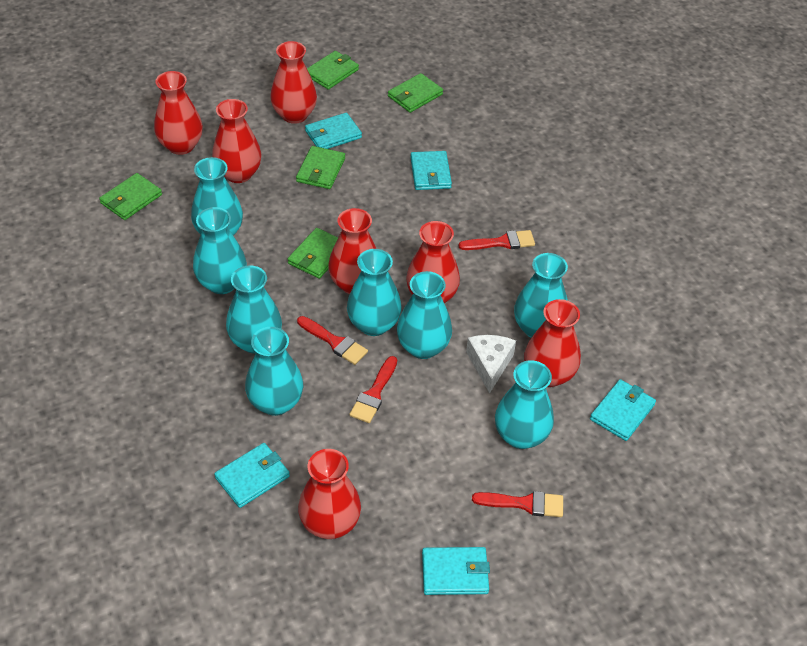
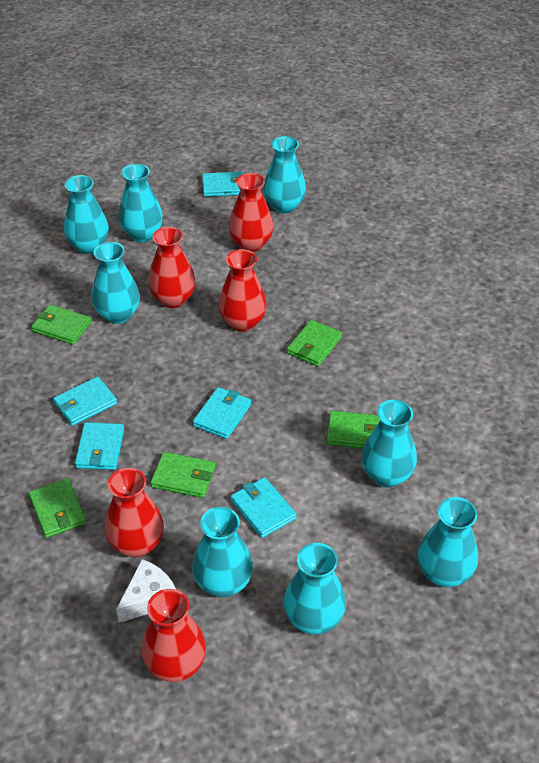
red brush: 4 -> 0
red vase: 7 -> 5

